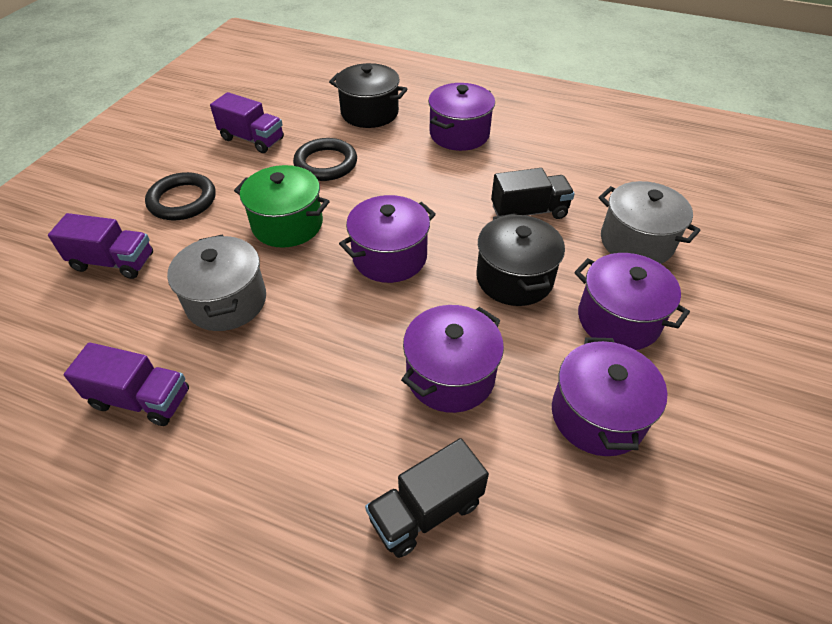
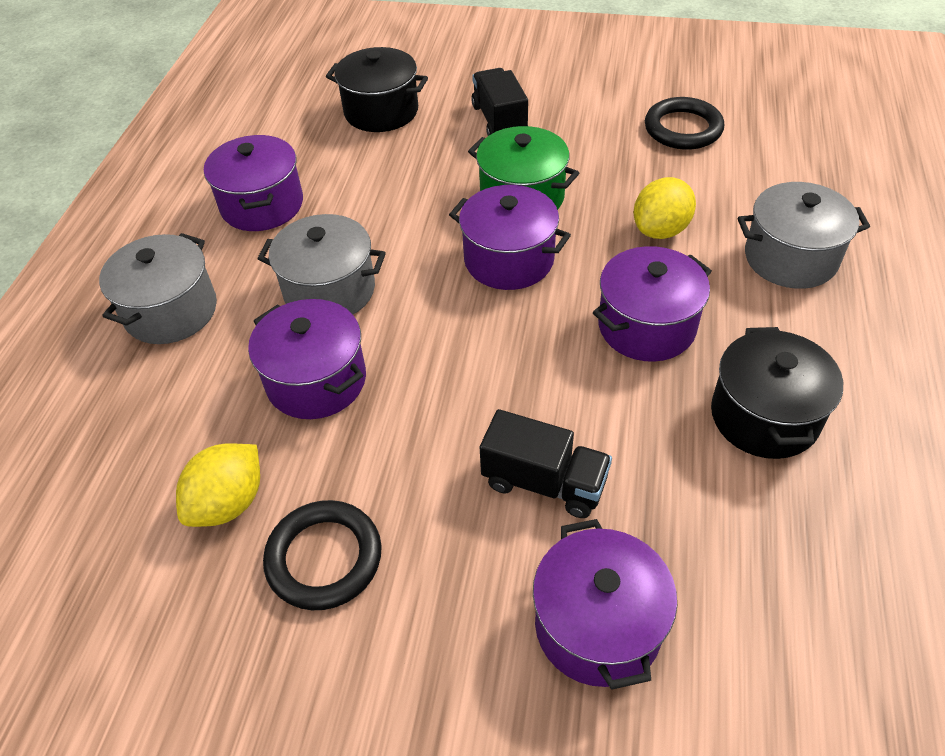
grey pot: 2 -> 3
purple truck: 3 -> 0
yellow lemon: 0 -> 2

